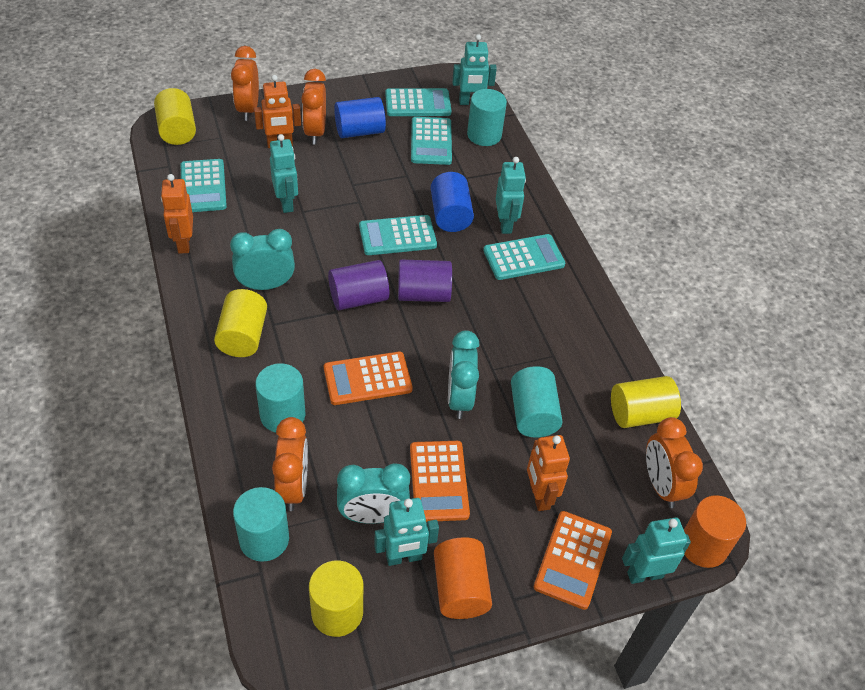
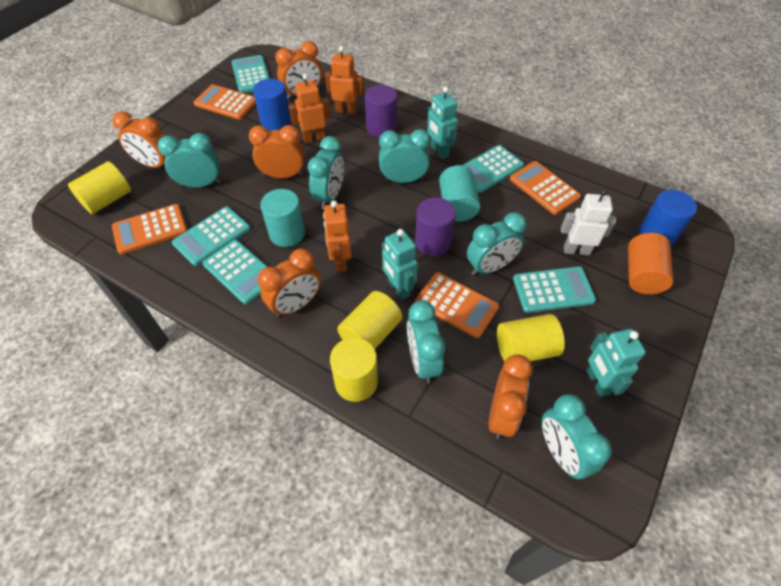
orange calculator: 3 -> 4
orange clock: 4 -> 5
orange cylinder: 2 -> 1
turquoise clock: 3 -> 6
turquoise cylinder: 4 -> 2
turquoise robot: 5 -> 3
white robot: 0 -> 1

